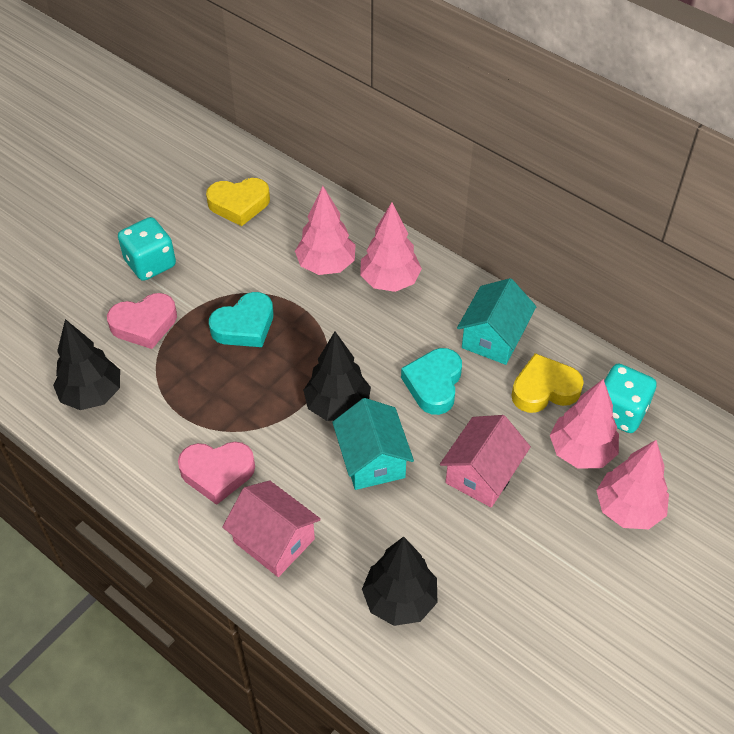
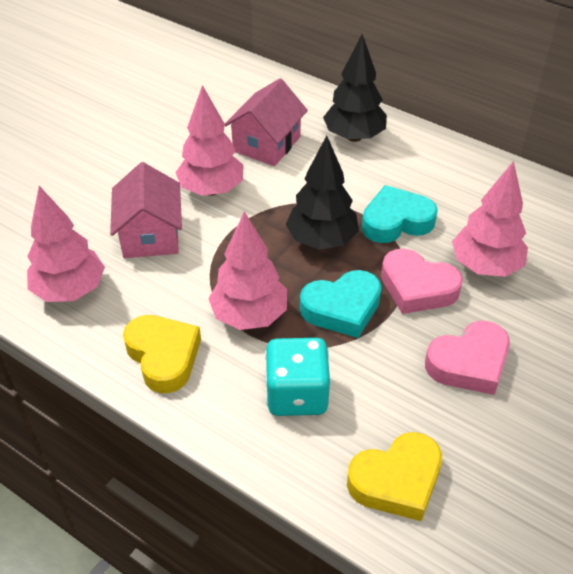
black tree: 3 -> 2
turquoise dice: 2 -> 1
turquoise house: 2 -> 0

